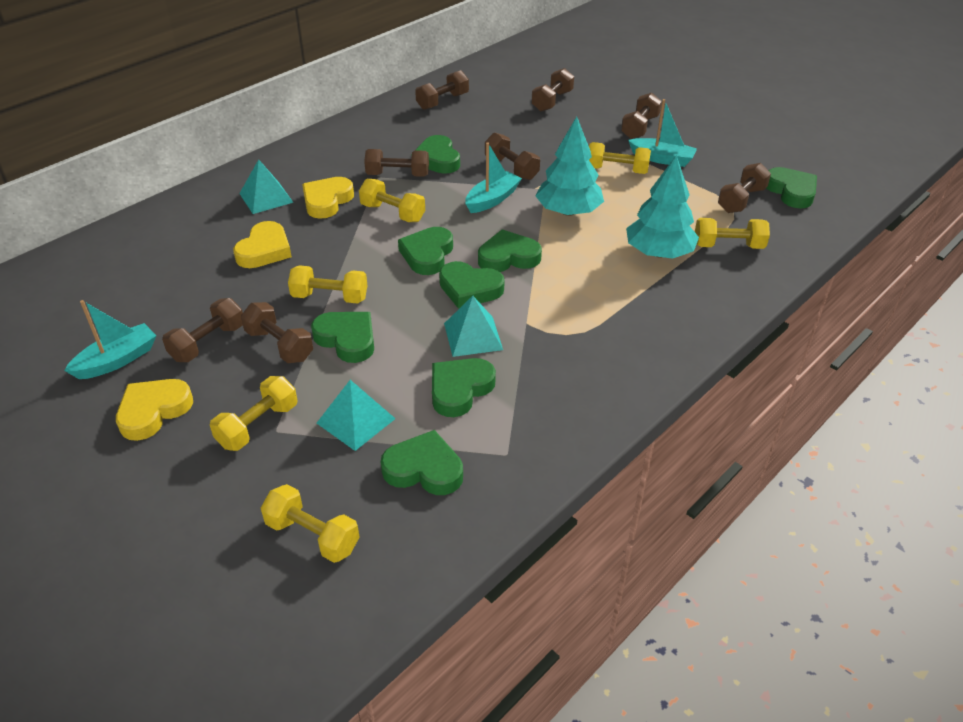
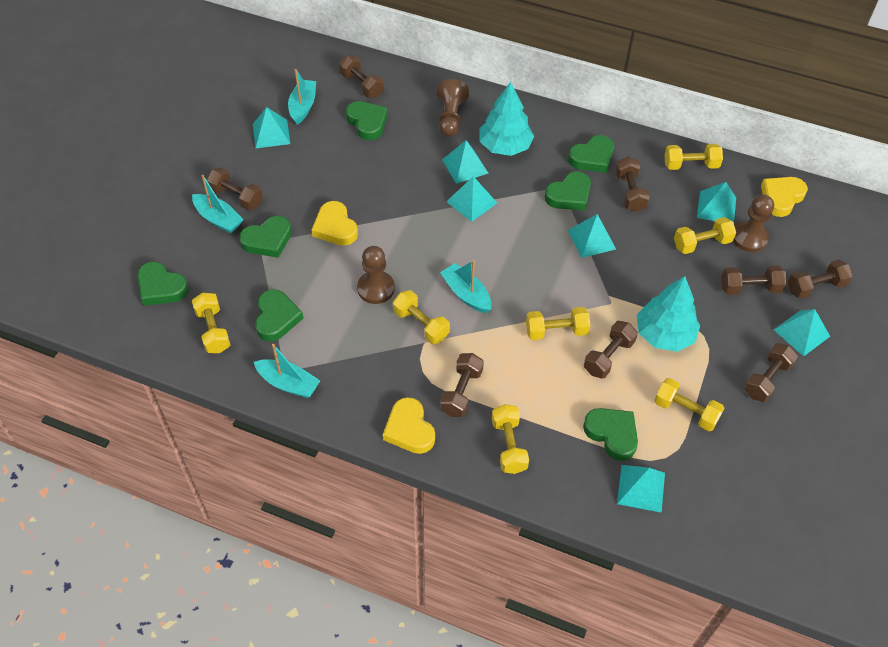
brown pawn: 0 -> 3
green heart: 8 -> 7
turquoise boat: 3 -> 4
turquoise pyramid: 3 -> 7
yellow dumbbell: 6 -> 7

